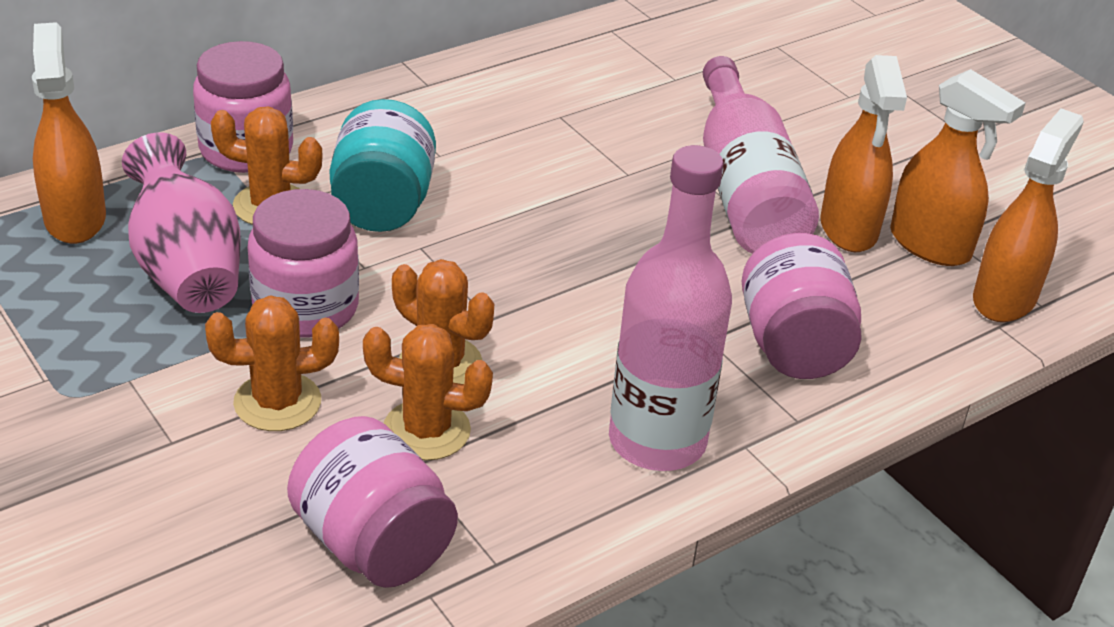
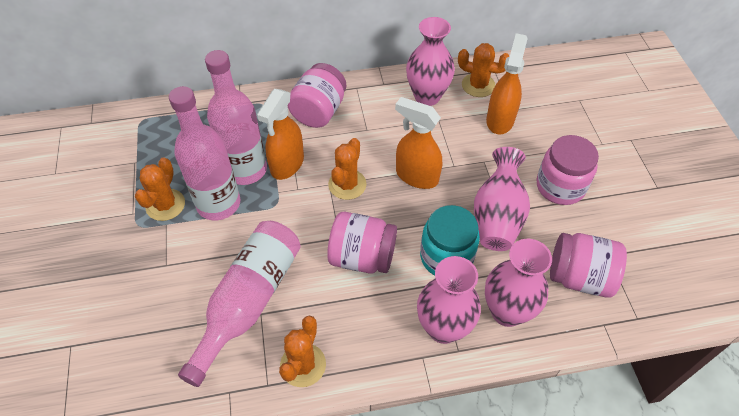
orange spray bottle: 4 -> 3
pink bottle: 2 -> 3
pink vase: 1 -> 4

